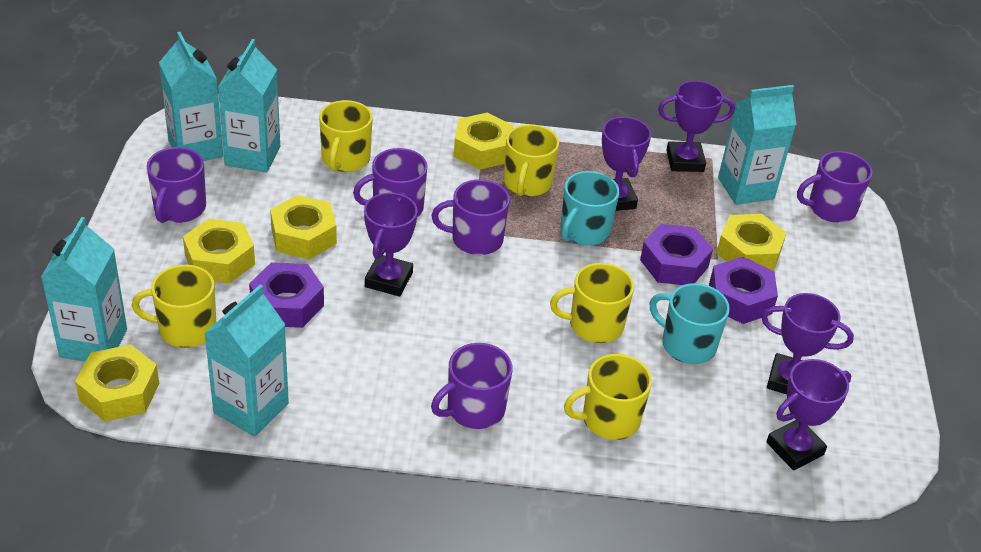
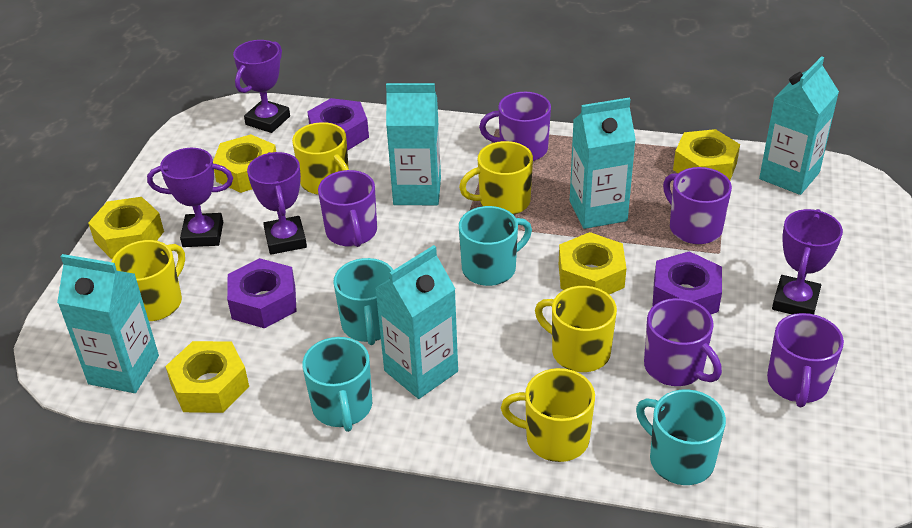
purple trophy: 5 -> 4
turquoise mug: 2 -> 4

